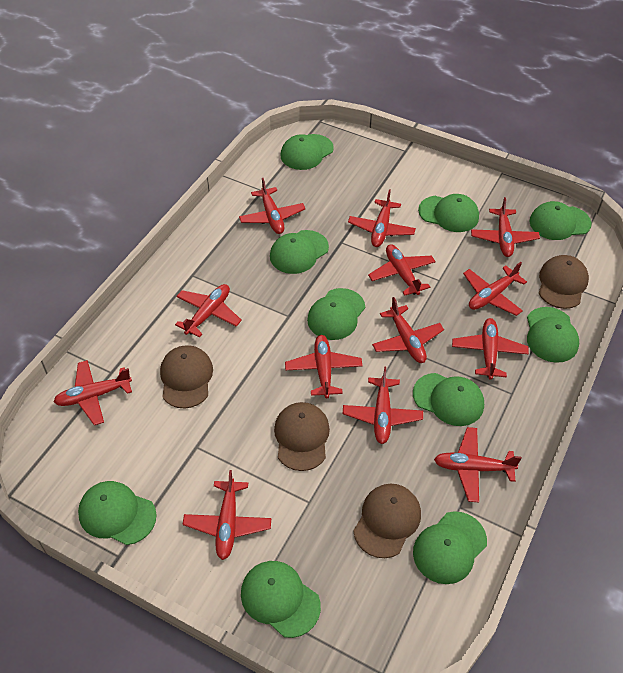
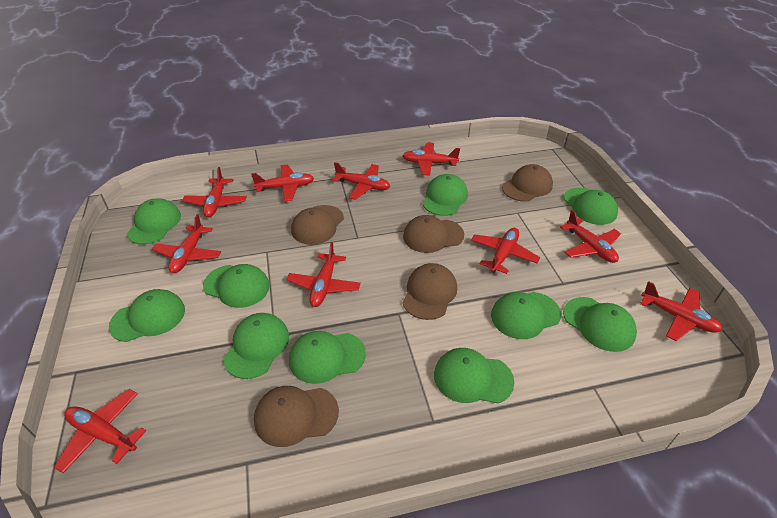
brown cap: 4 -> 5
red plane: 13 -> 10

